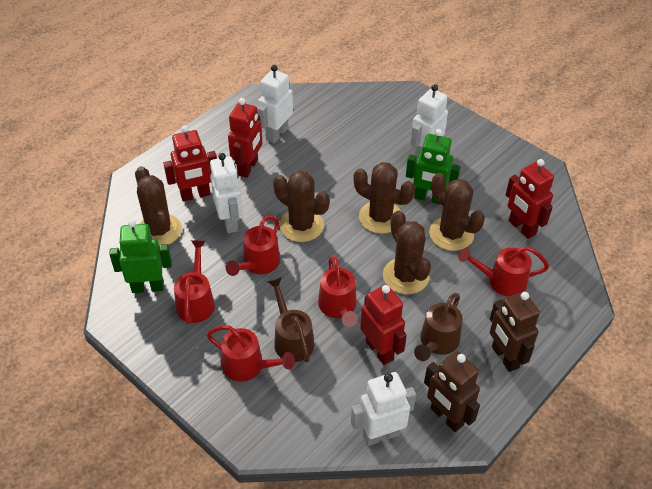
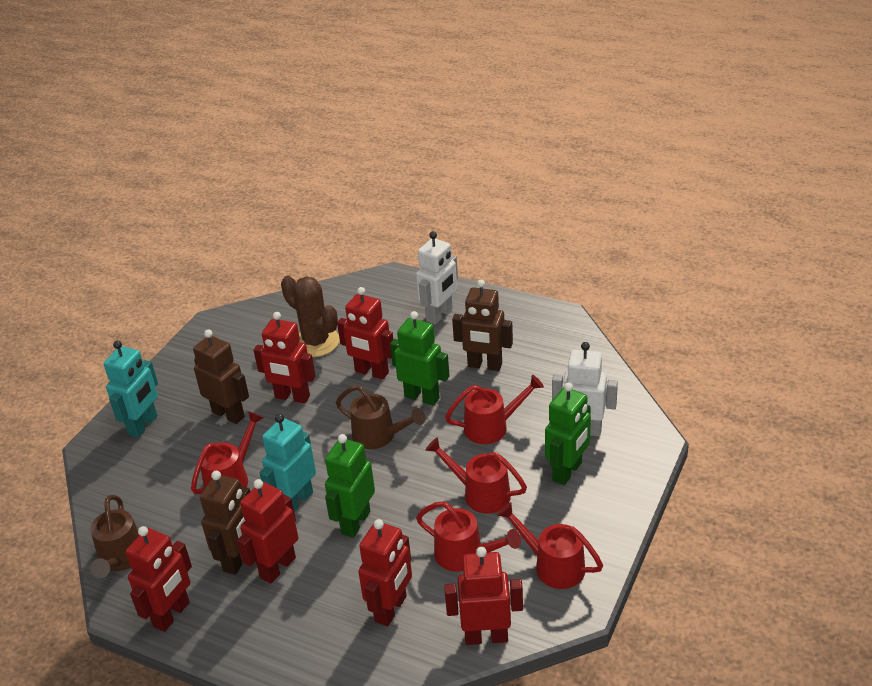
brown cactus: 5 -> 1
brown robot: 2 -> 3
green robot: 2 -> 3
red robot: 4 -> 6
turquoise robot: 0 -> 2
white robot: 4 -> 2

